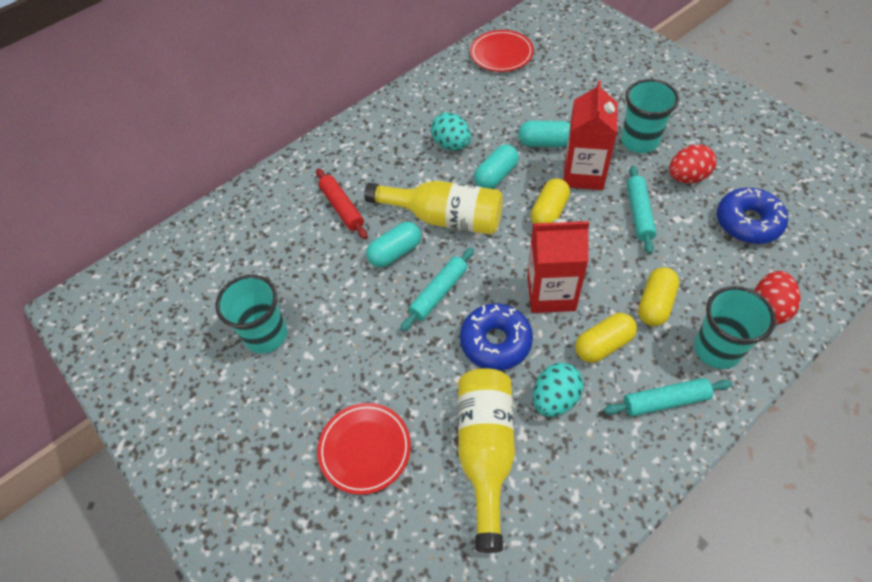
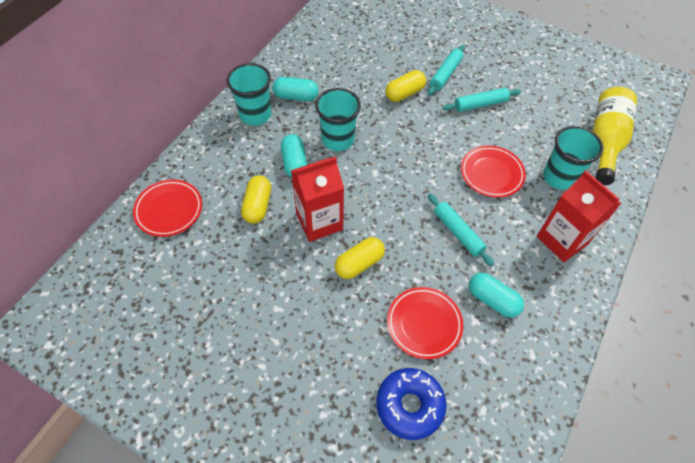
blue donut: 2 -> 1
red egg: 2 -> 0
red plate: 2 -> 3
red rolling pin: 1 -> 0
turquoise egg: 2 -> 0
yellow bottle: 2 -> 1

